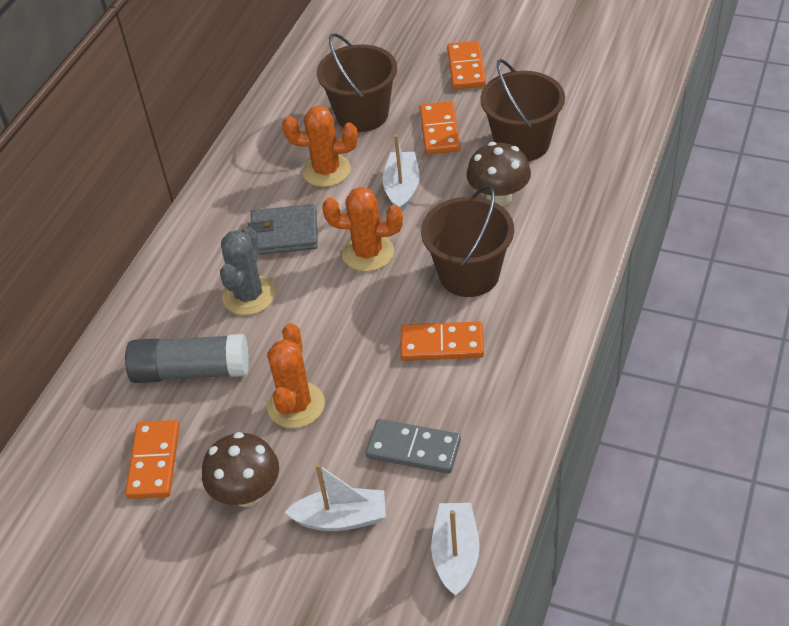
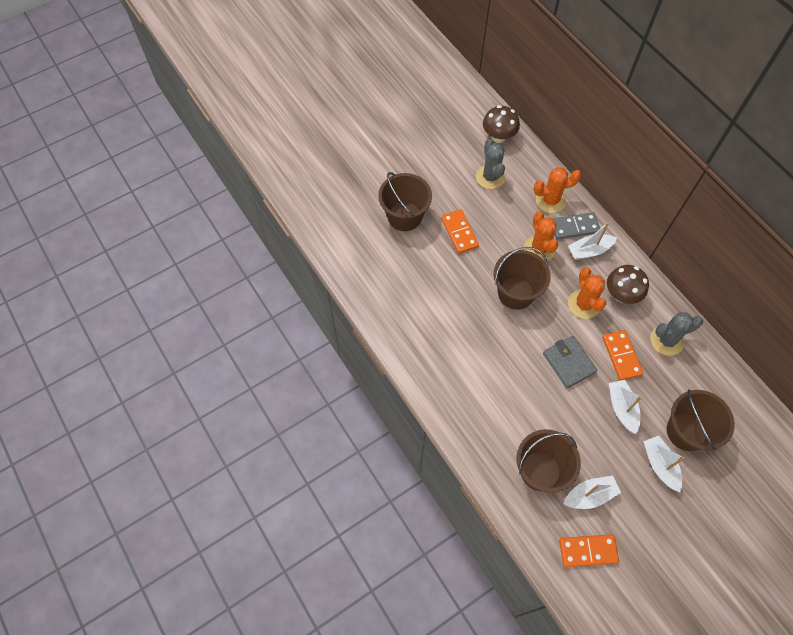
brown bucket: 3 -> 4
grey cactus: 1 -> 2
grey glue stick: 1 -> 0
orange domino: 4 -> 3
white boat: 3 -> 4

